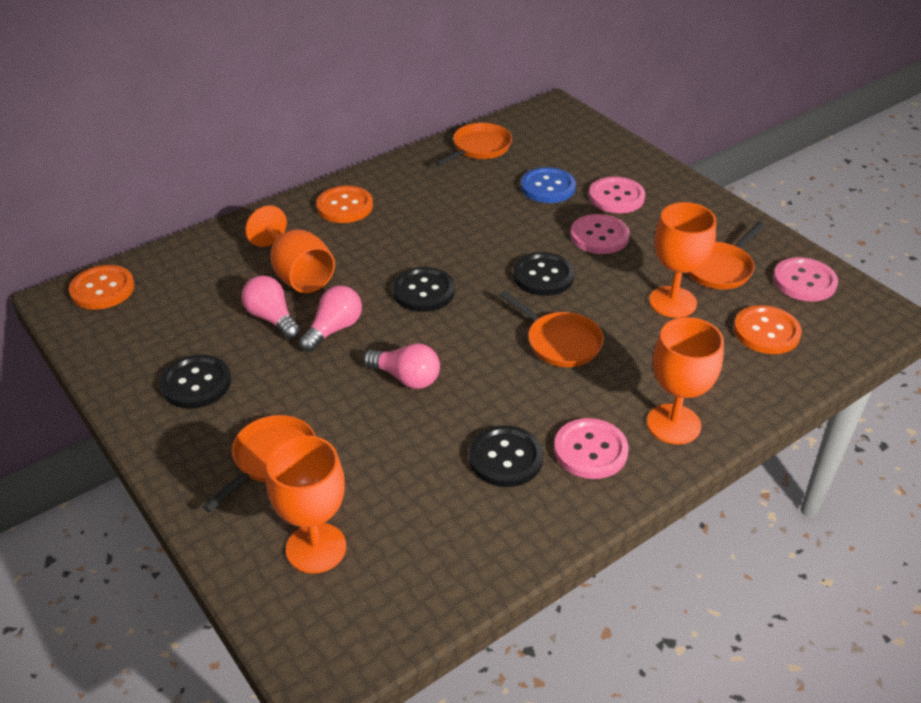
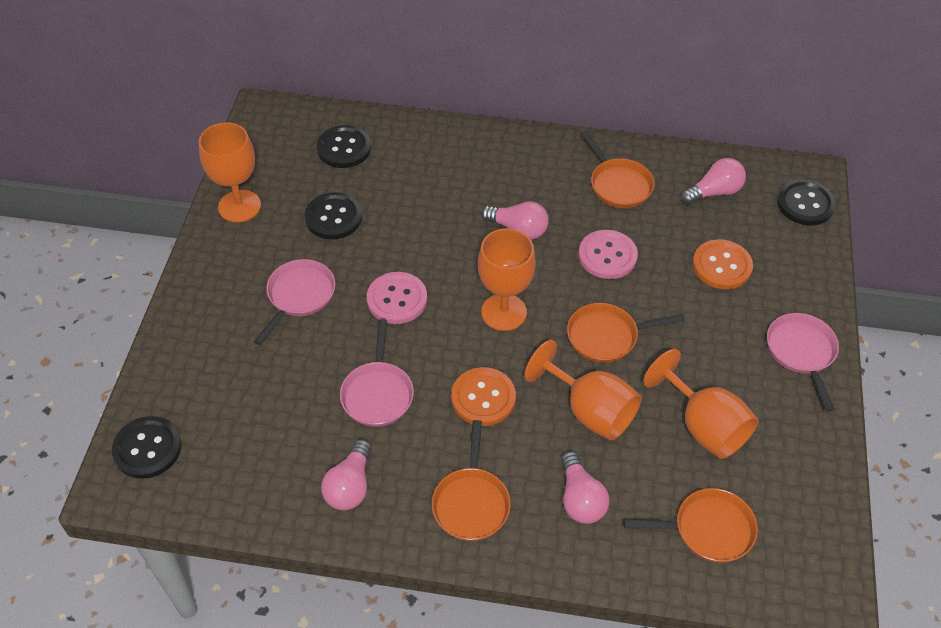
blue button: 1 -> 0
orange button: 3 -> 2
pink button: 4 -> 2
pink light bulb: 3 -> 4
pink pan: 0 -> 3

